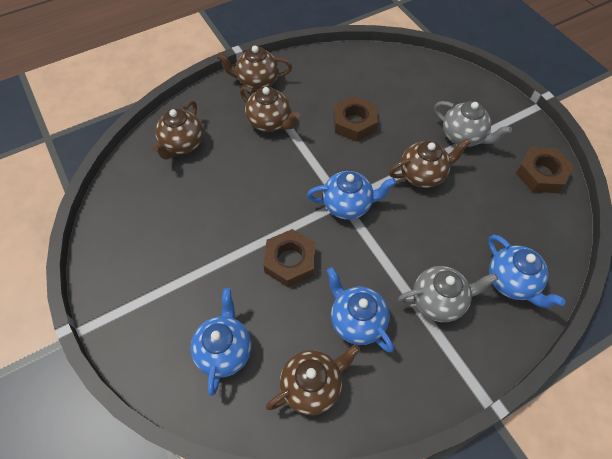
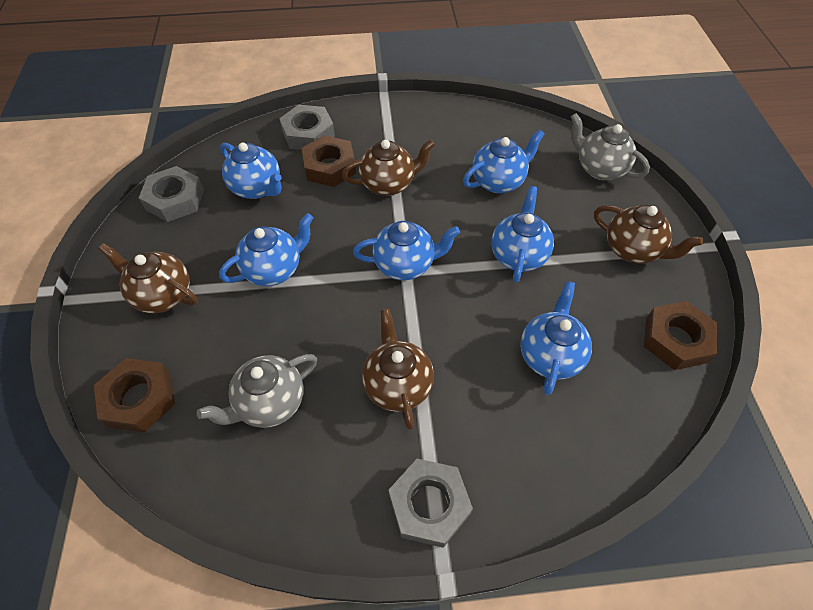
blue teapot: 4 -> 6
brown teapot: 5 -> 4
grey nut: 0 -> 3

